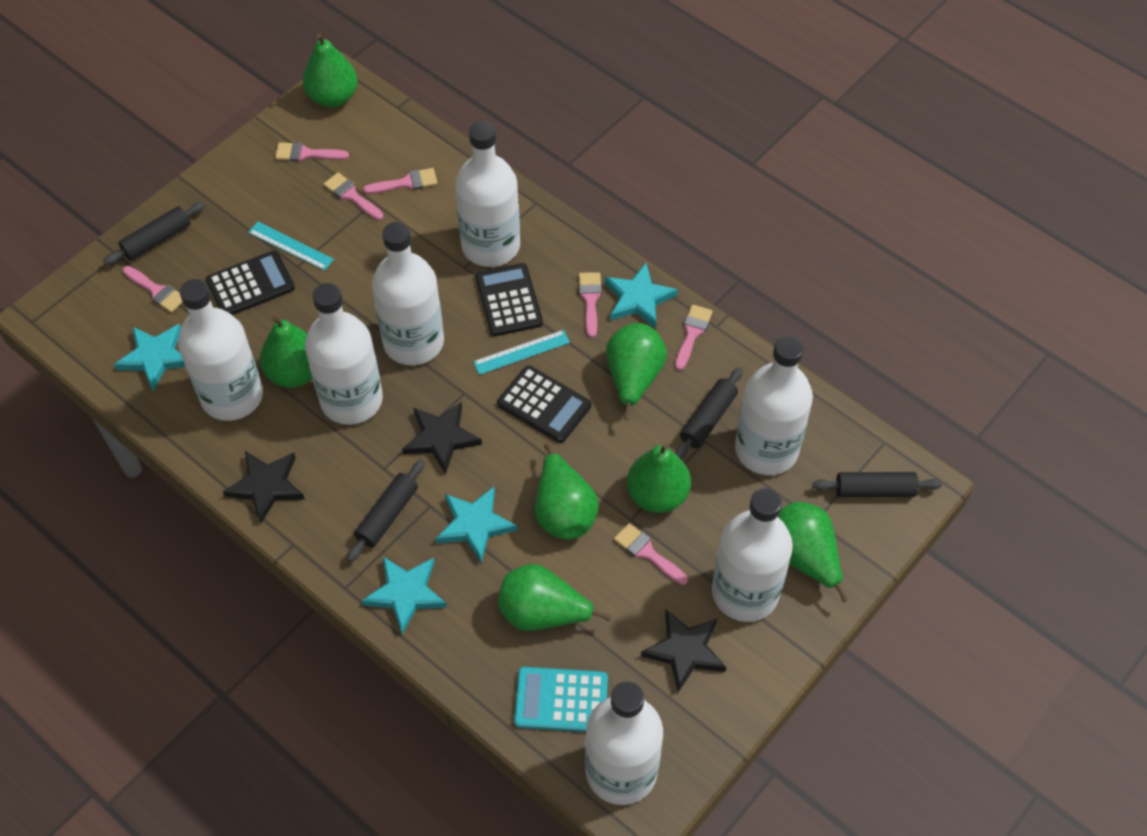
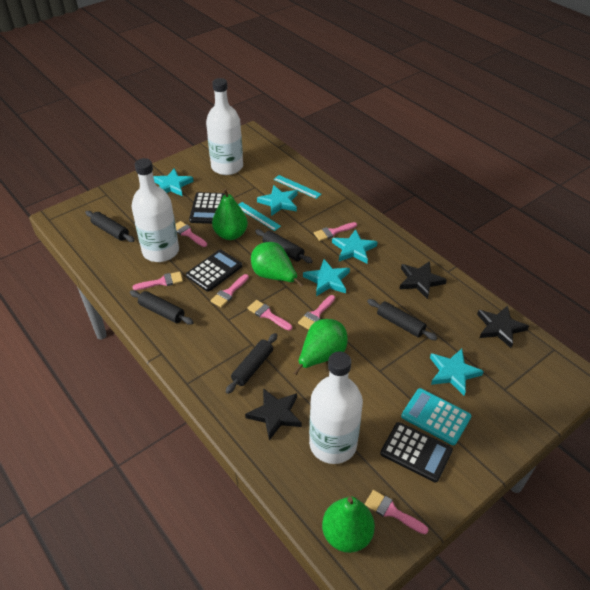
black rolling pin: 4 -> 5
green pear: 7 -> 4
turquoise star: 4 -> 5
white bottle: 7 -> 3

